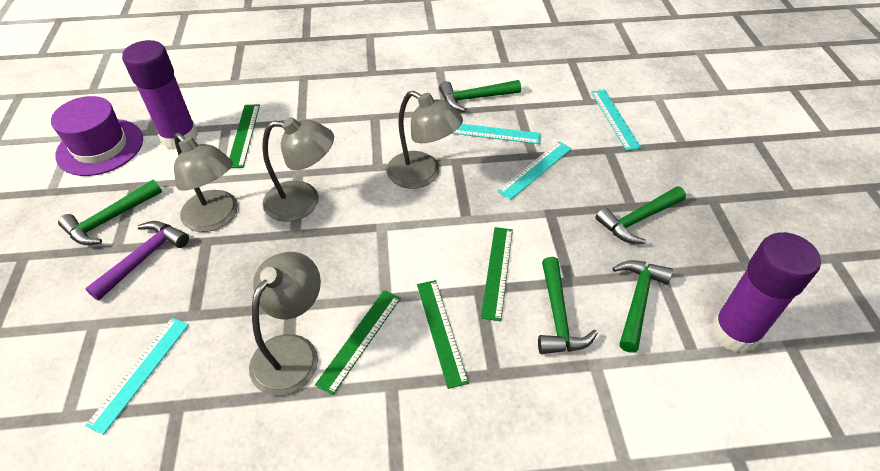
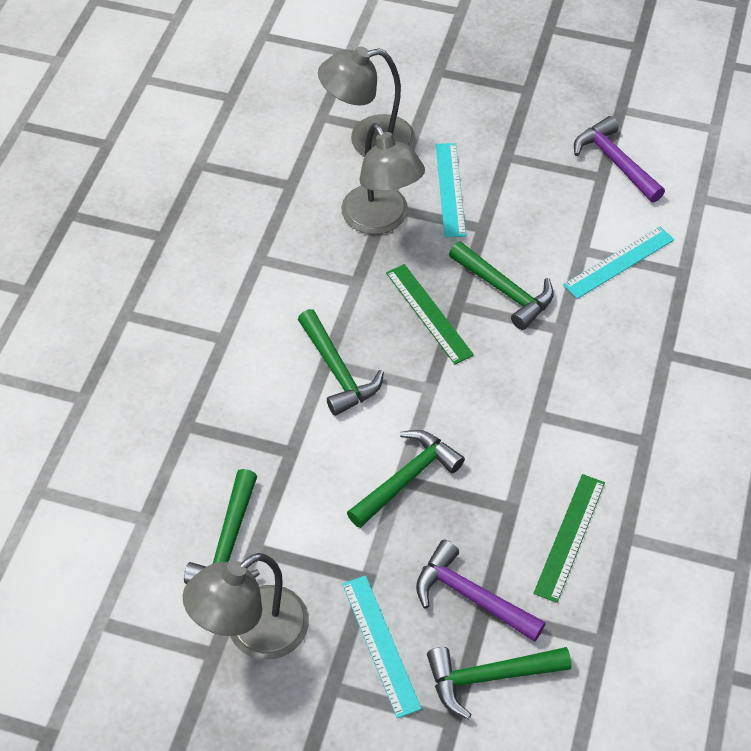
green ruler: 4 -> 2
grey lamp: 4 -> 3
purple glue stick: 2 -> 0
purple hammer: 1 -> 2
purple hat: 1 -> 0
turquoise ruler: 4 -> 3

